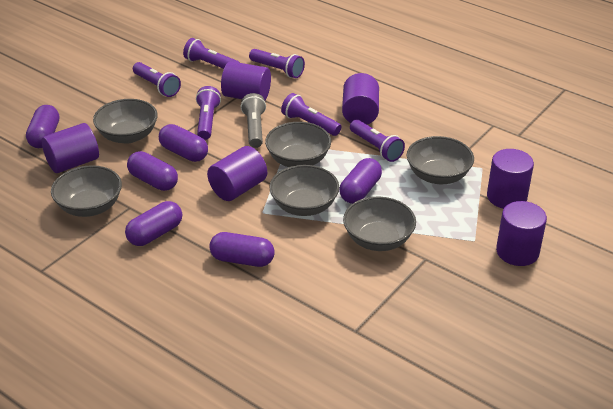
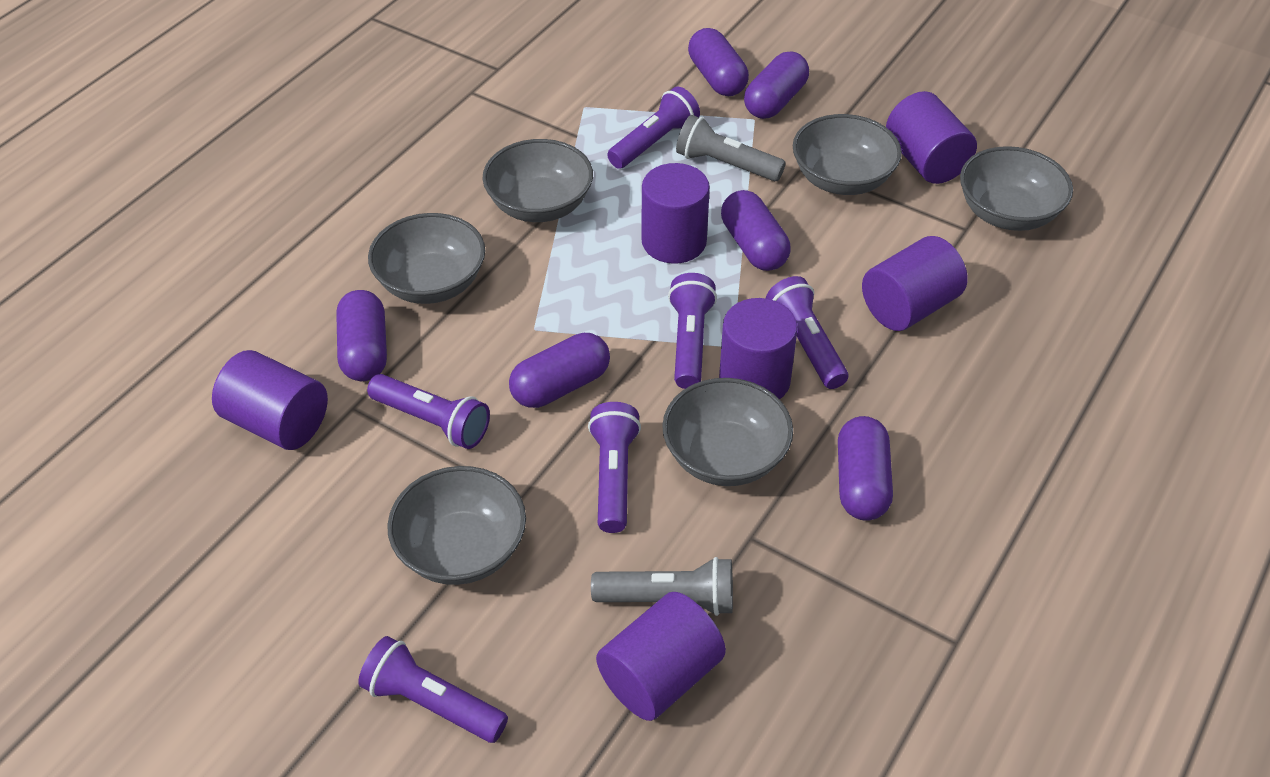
grey flashlight: 1 -> 2

